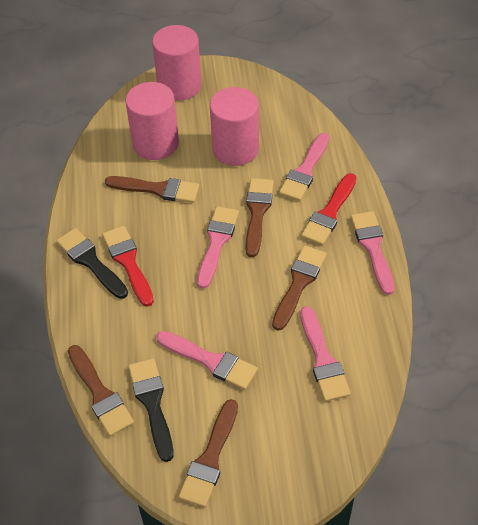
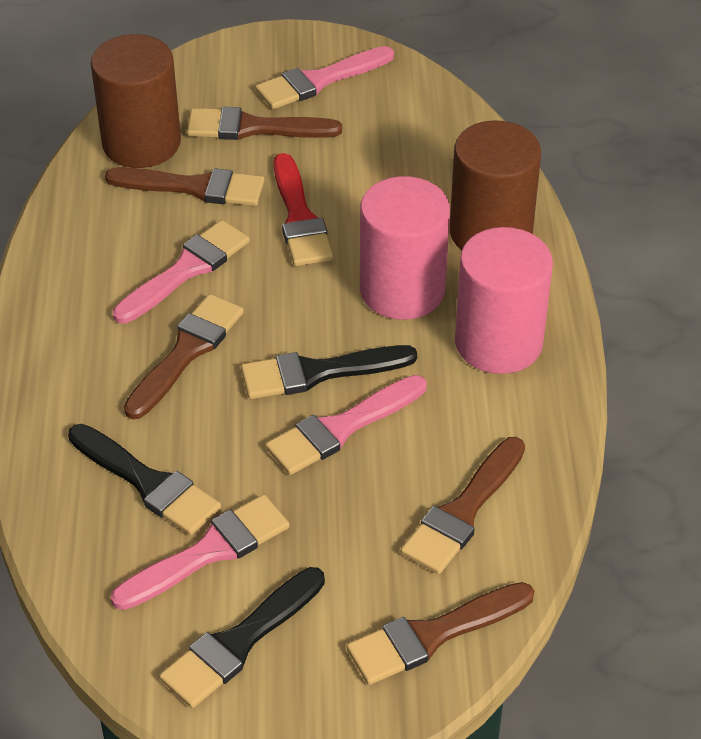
black brush: 2 -> 3
brown cylinder: 0 -> 2
pink brush: 5 -> 4
pink cylinder: 3 -> 2
red brush: 2 -> 1

